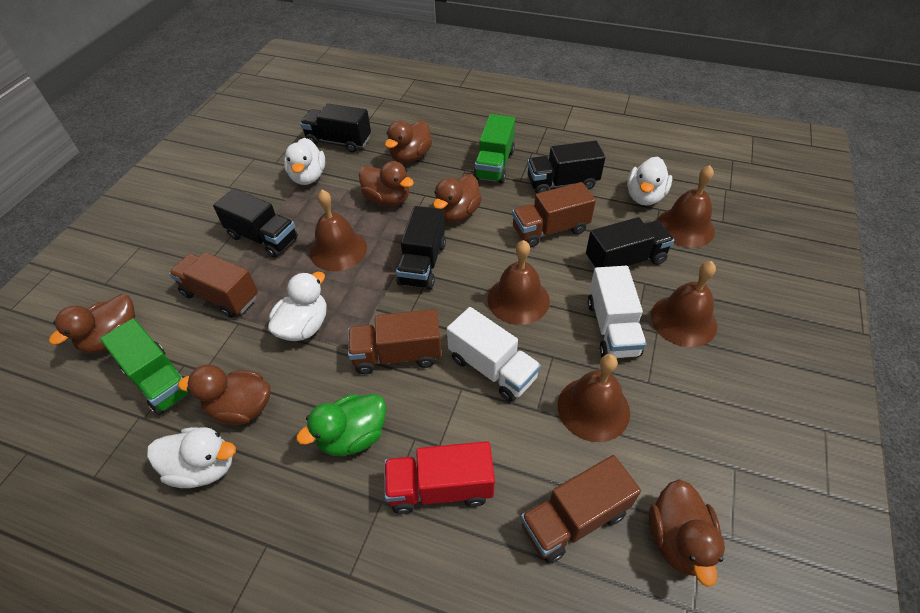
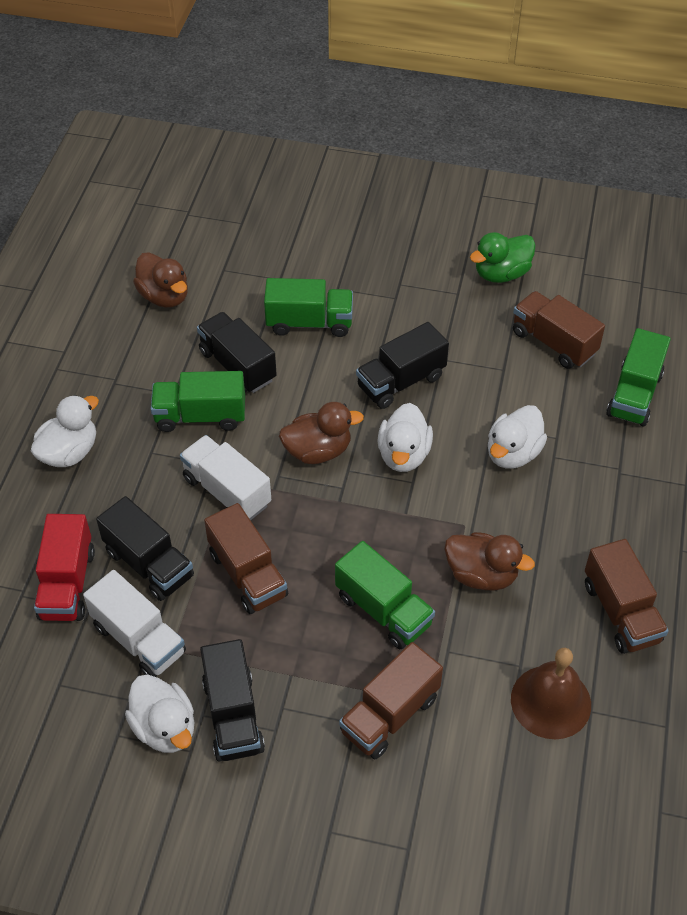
black truck: 5 -> 4
brown bell: 5 -> 1
brown duck: 6 -> 3
green truck: 2 -> 4

